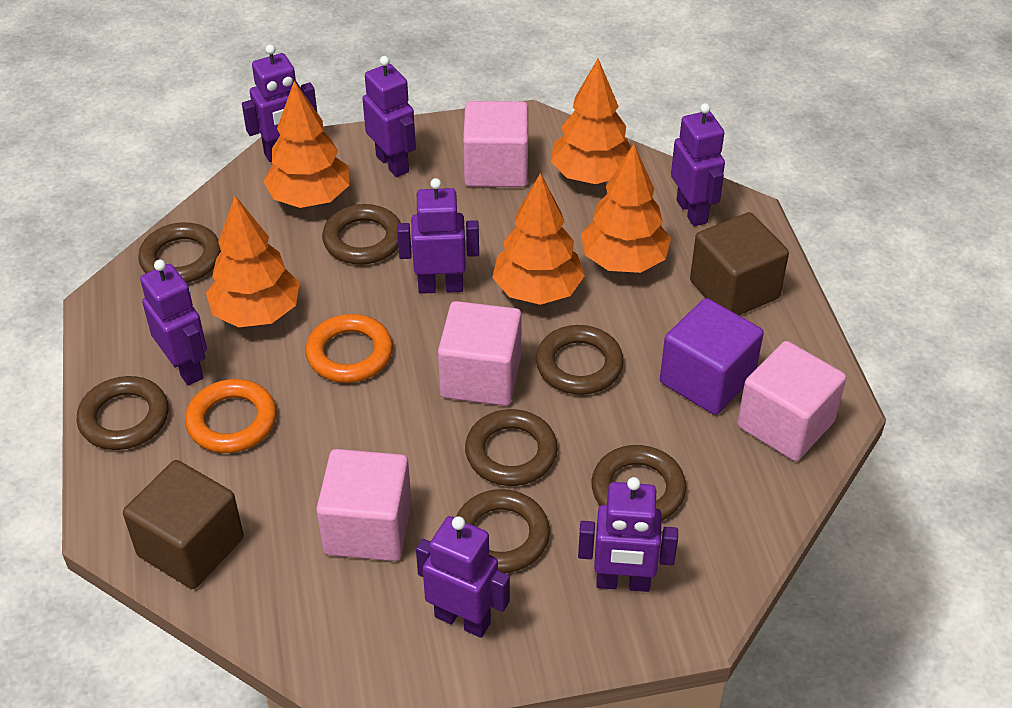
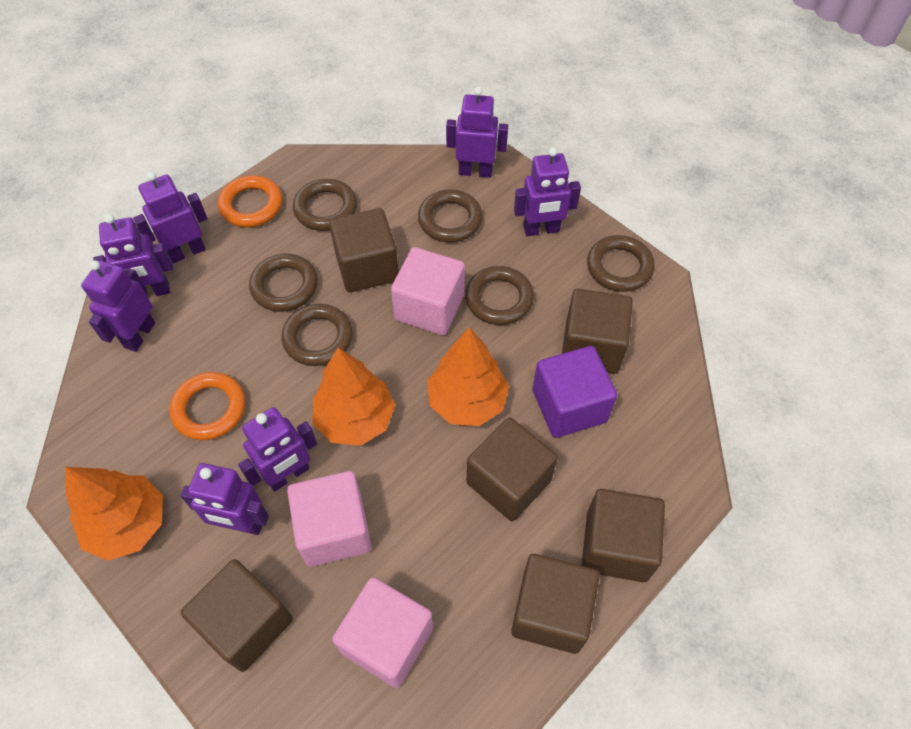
brown cube: 2 -> 6
brown ring: 7 -> 6
orange tree: 5 -> 3
pink cube: 4 -> 3

